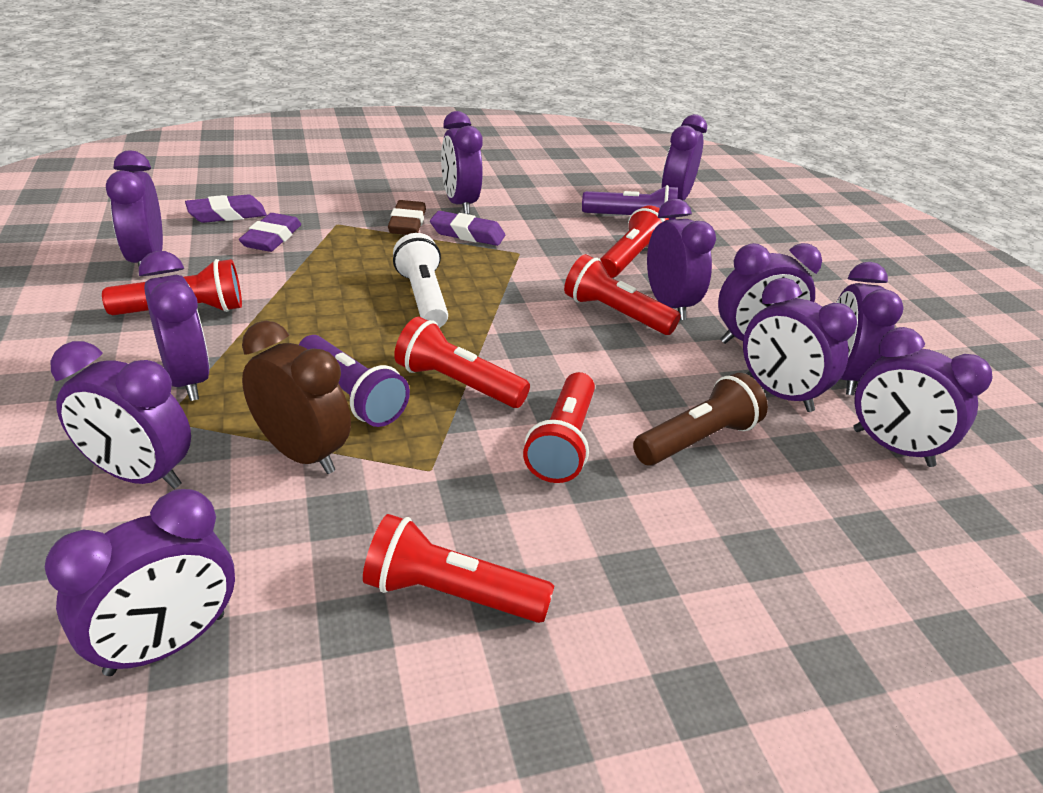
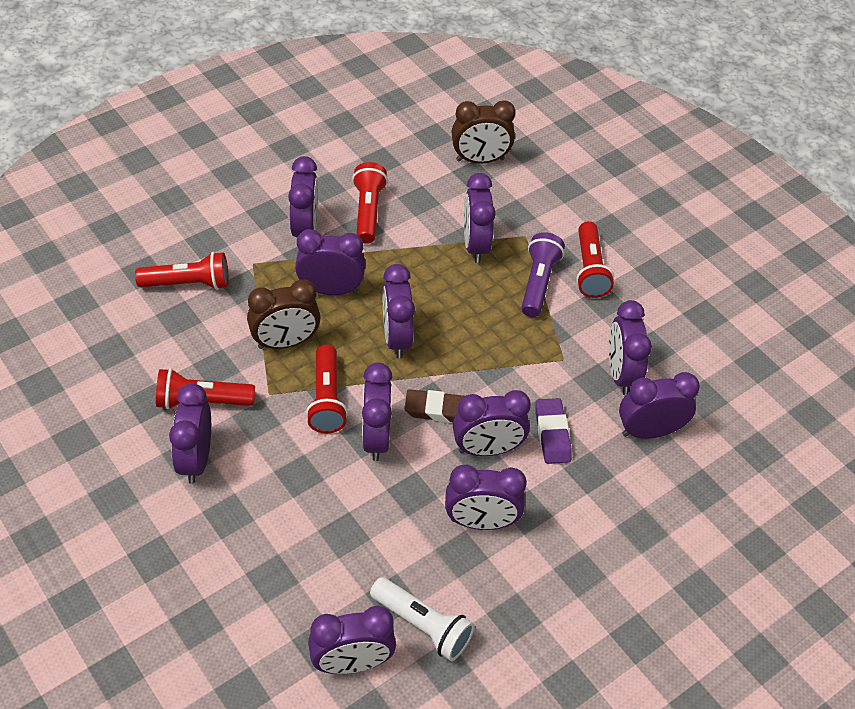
brown clock: 1 -> 2
brown flashlight: 1 -> 0
purple eraser: 3 -> 1
purple flashlight: 2 -> 1
red flashlight: 6 -> 5

